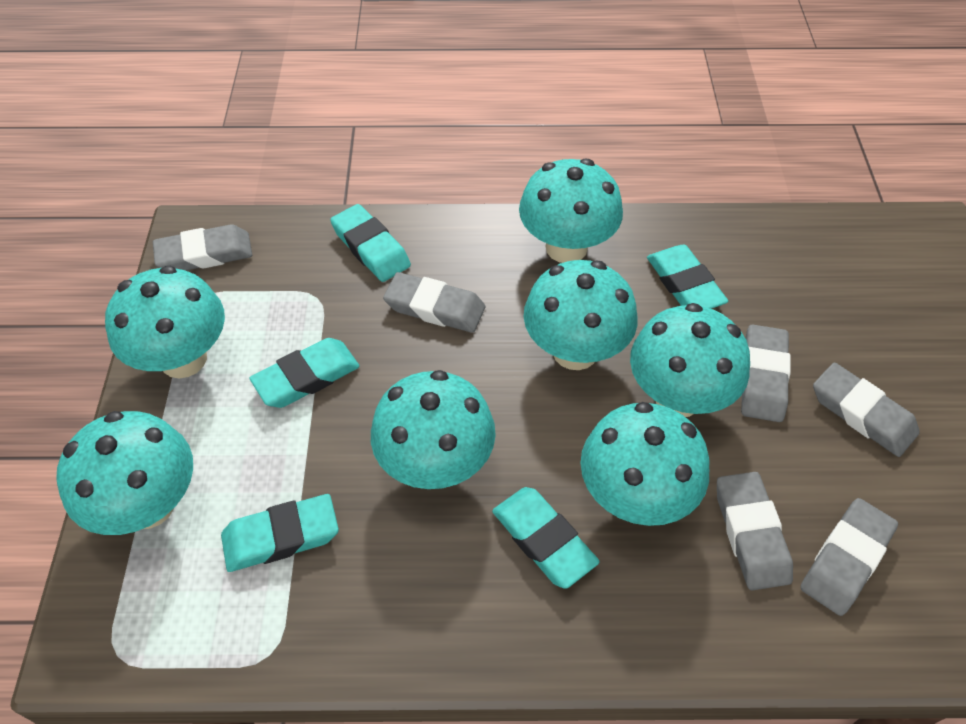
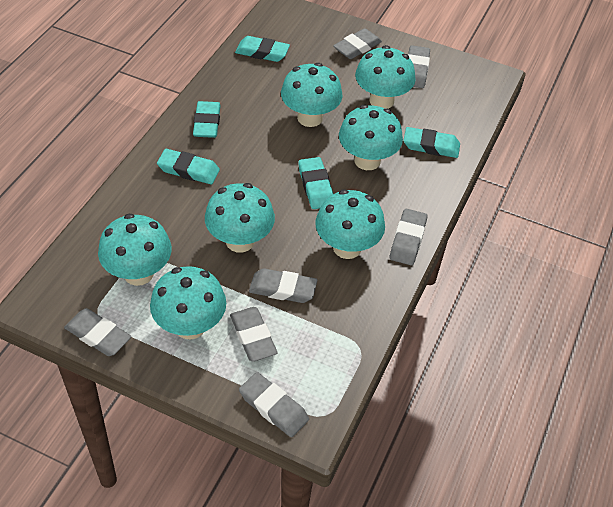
grey eraser: 6 -> 7

